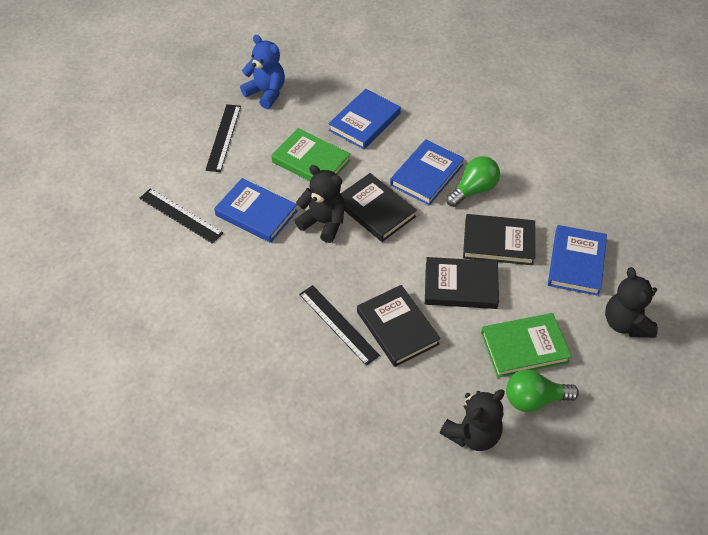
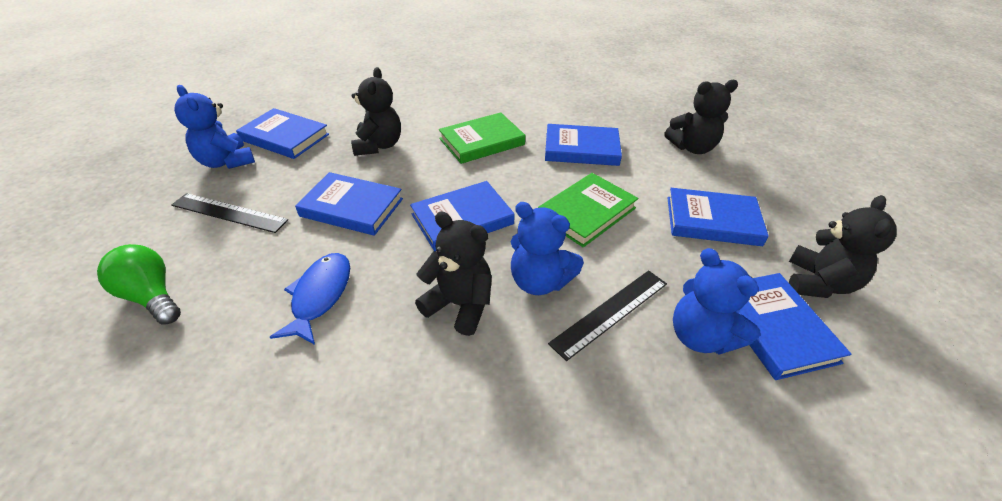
black book: 4 -> 0
black ruler: 3 -> 2
black teddy bear: 3 -> 4
blue book: 4 -> 6
blue fish: 0 -> 1
blue teddy bear: 1 -> 3
green light bulb: 2 -> 1

